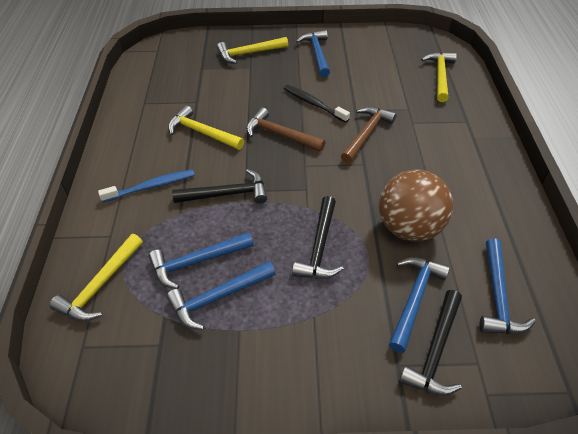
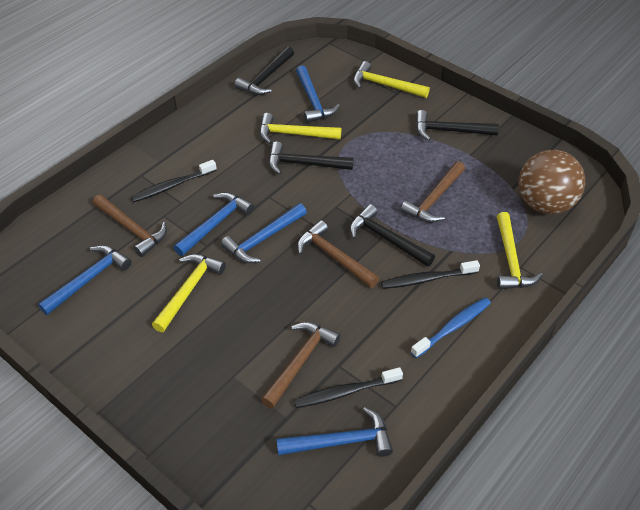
black hammer: 3 -> 4
black toothbrush: 1 -> 3
brown hammer: 2 -> 4

